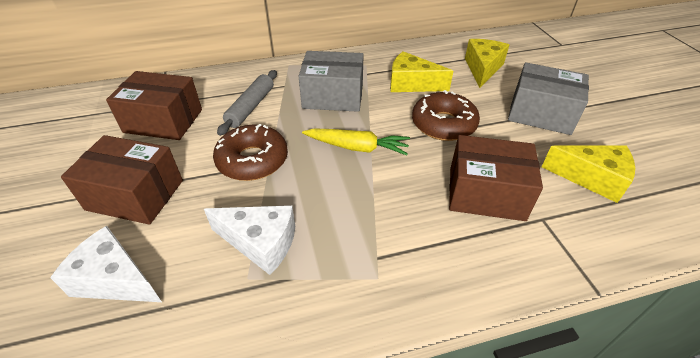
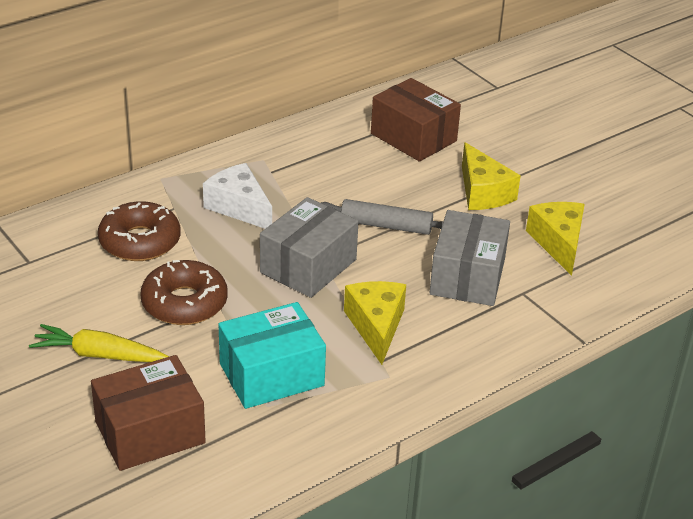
brown box: 3 -> 2
turquoise box: 0 -> 1
white cheese: 2 -> 1

